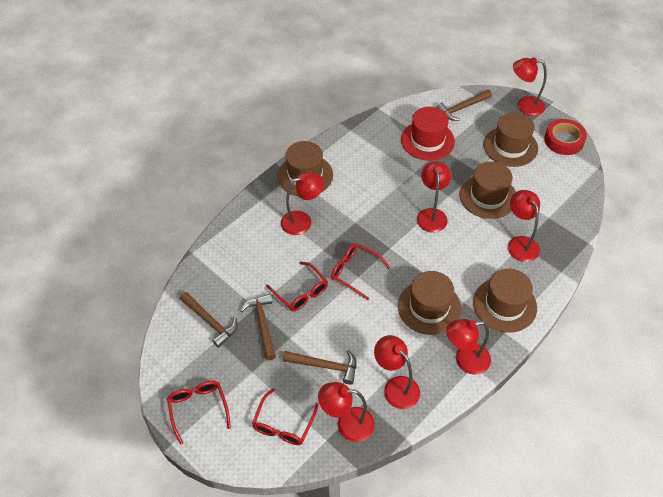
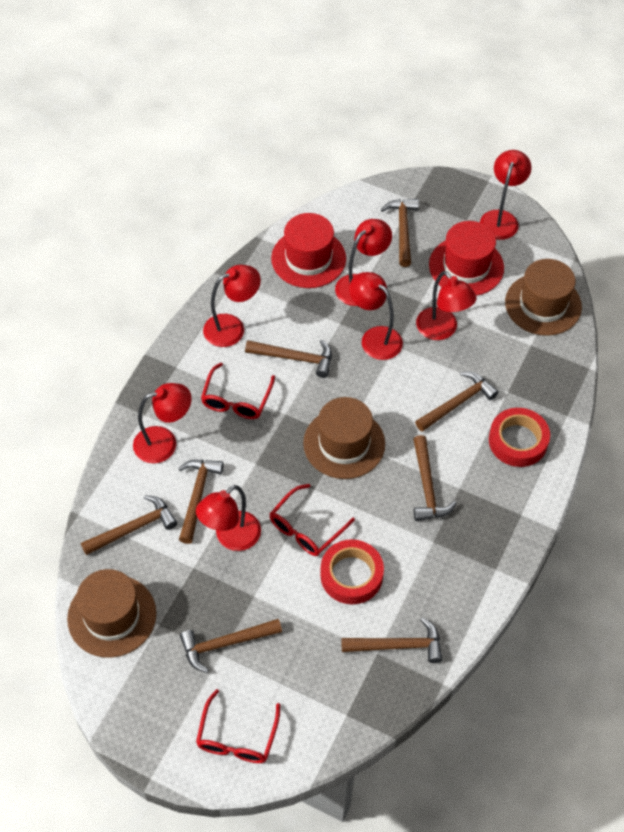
brown hammer: 4 -> 8
brown hat: 5 -> 3
red glasses: 4 -> 3
red hat: 1 -> 2
red tape: 1 -> 2

